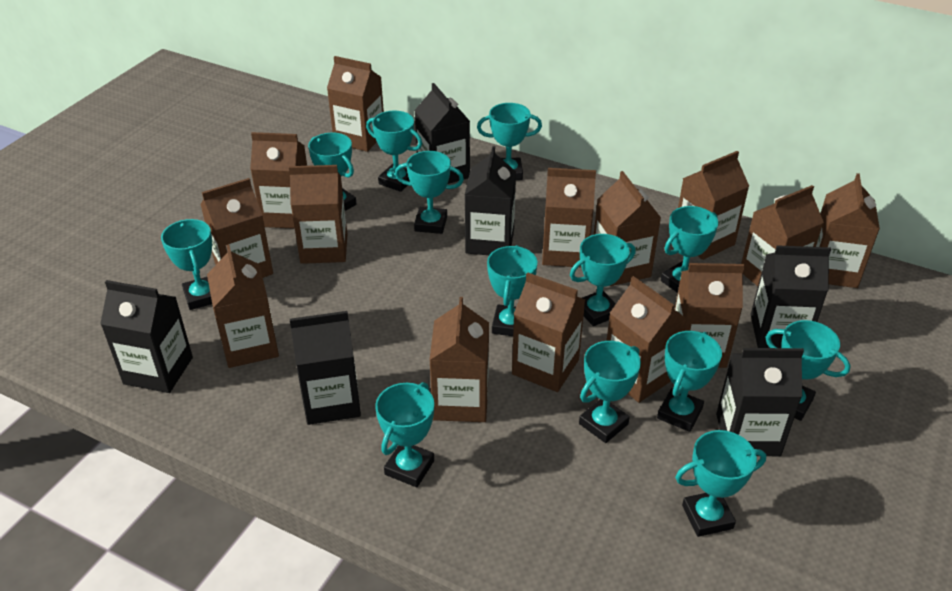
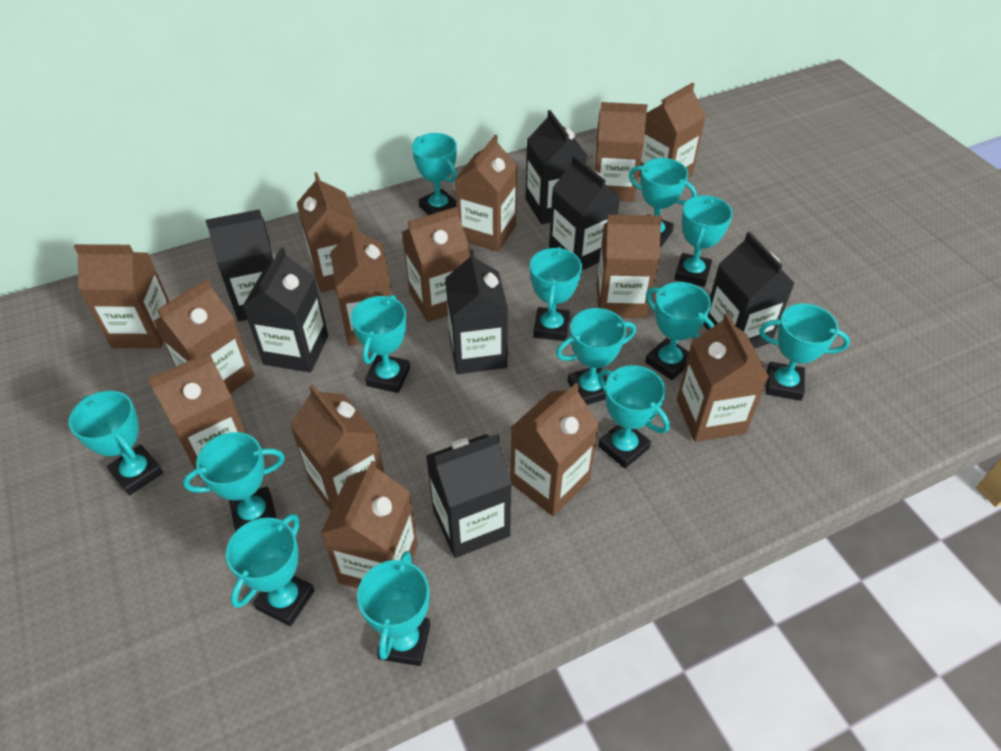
black carton: 6 -> 7

